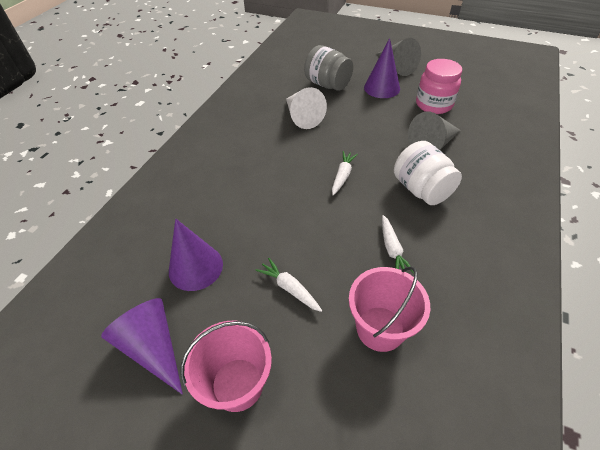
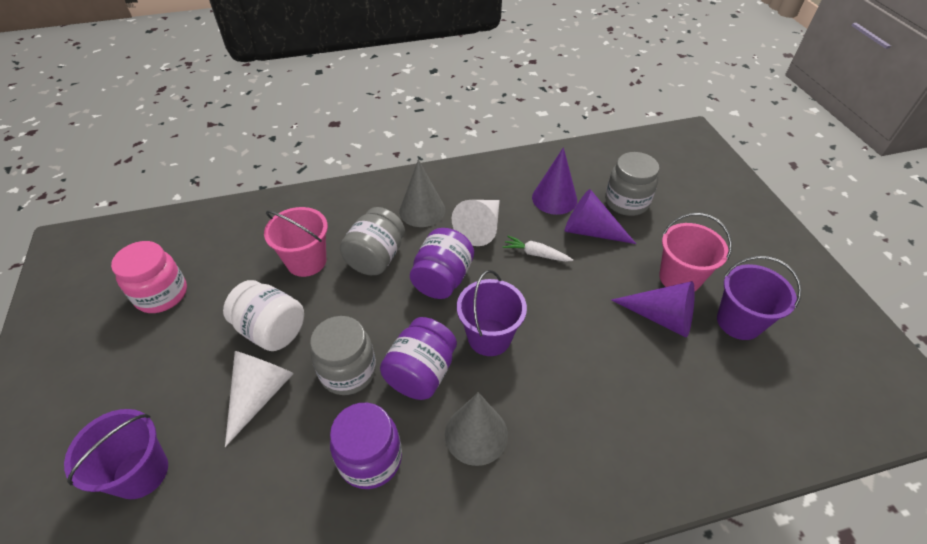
grey jar: 1 -> 3
purple bucket: 0 -> 3
purple jar: 0 -> 3
white carrot: 3 -> 1
white cone: 1 -> 2

